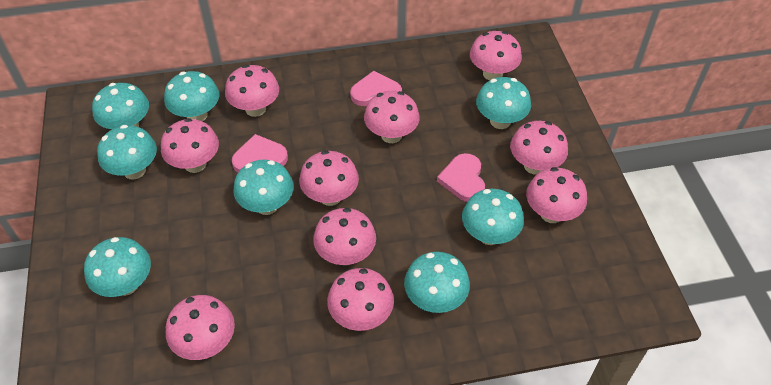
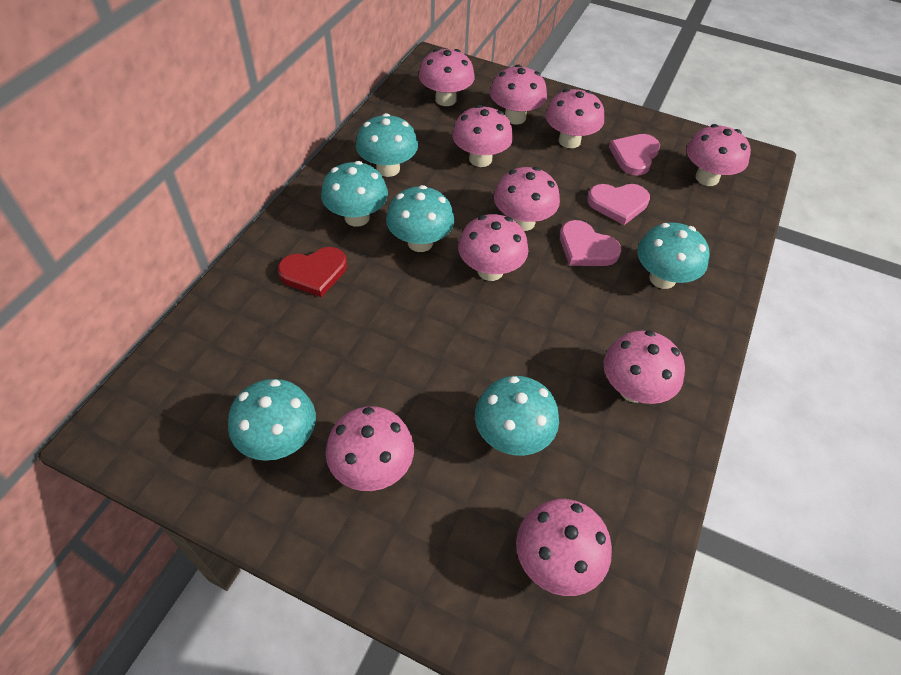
red heart: 0 -> 1
turquoise mushroom: 8 -> 6

